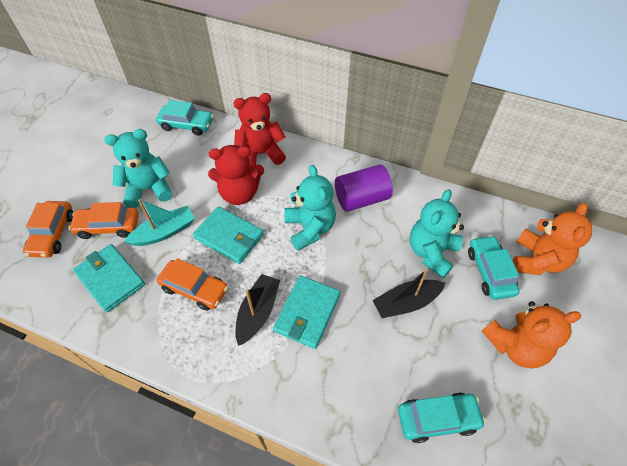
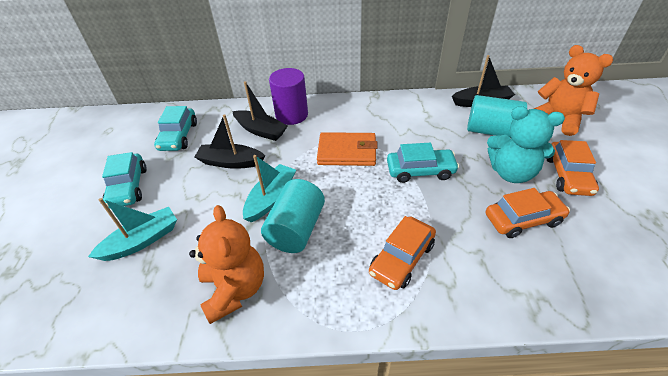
black boat: 2 -> 3
orange wallet: 0 -> 1
red teddy bear: 2 -> 0
turquoise boat: 1 -> 2
turquoise cylinder: 0 -> 2
turquoise teddy bear: 3 -> 1
turquoise wallet: 3 -> 0

